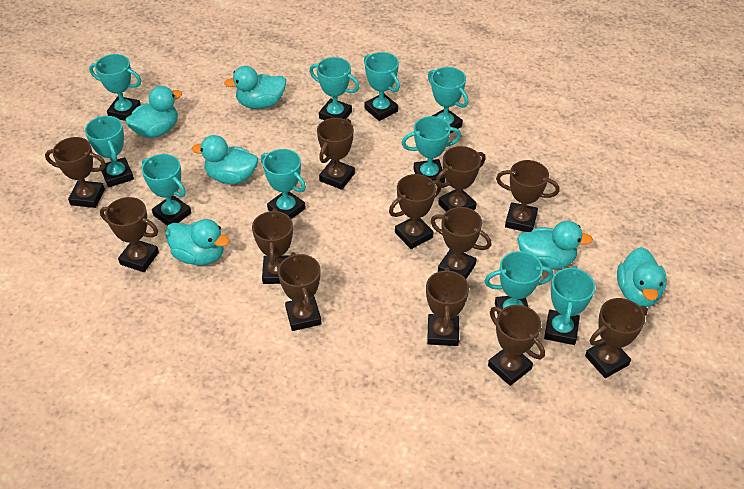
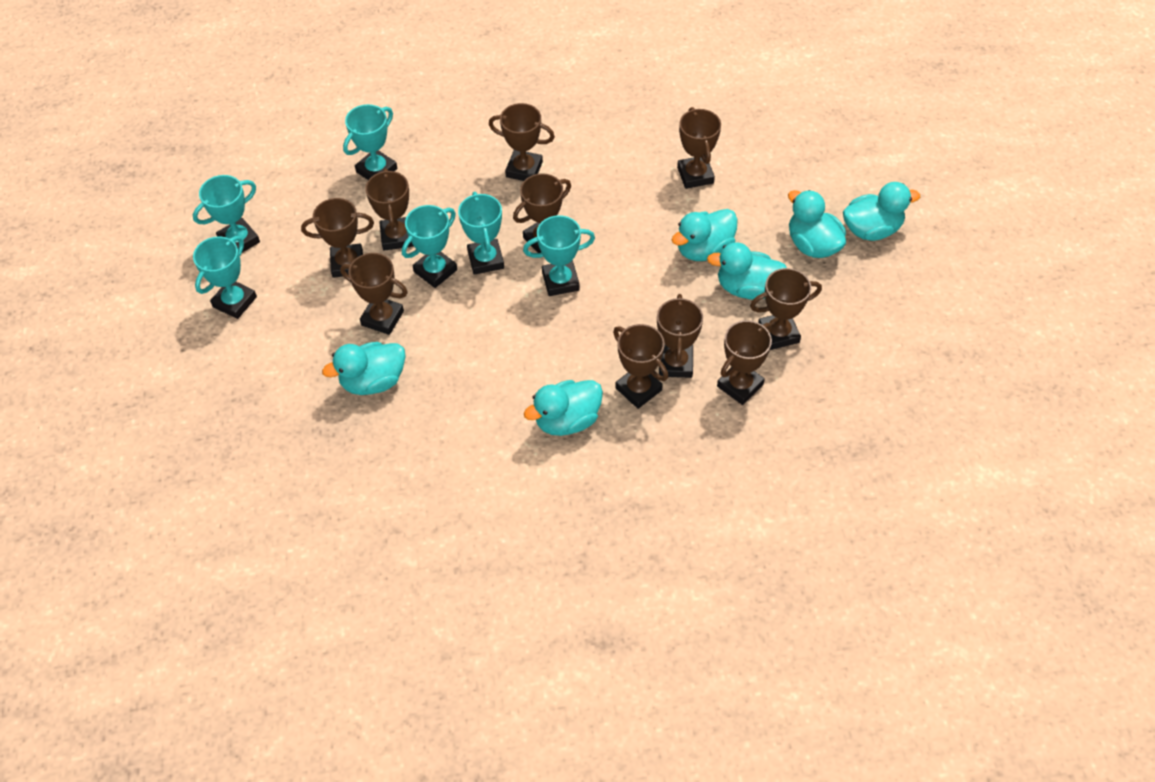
brown trophy: 12 -> 10
turquoise trophy: 10 -> 6

